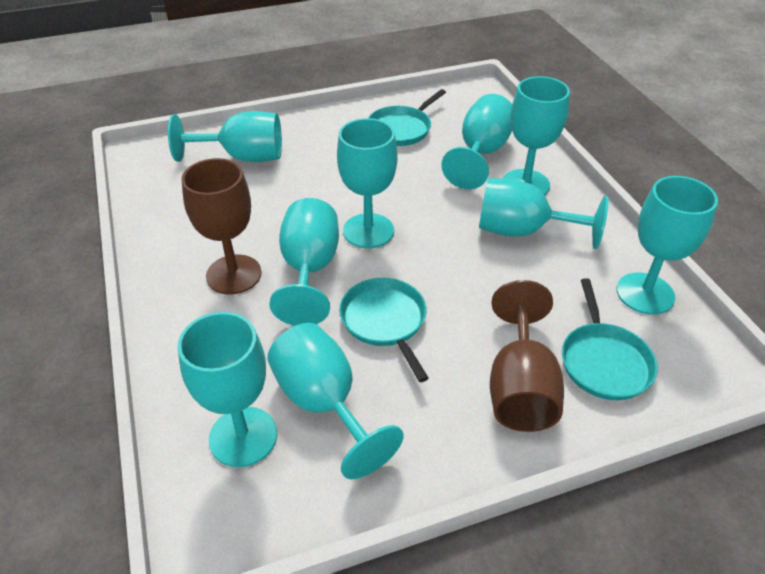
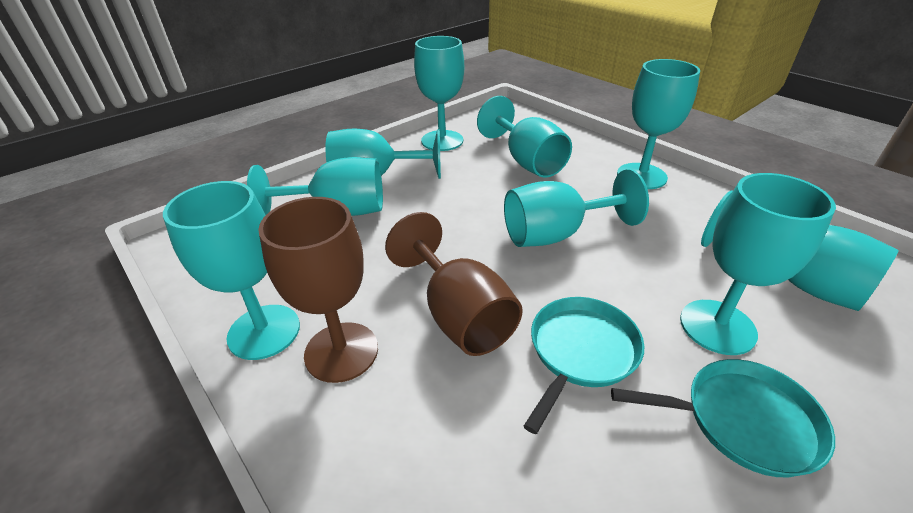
turquoise pan: 3 -> 2

